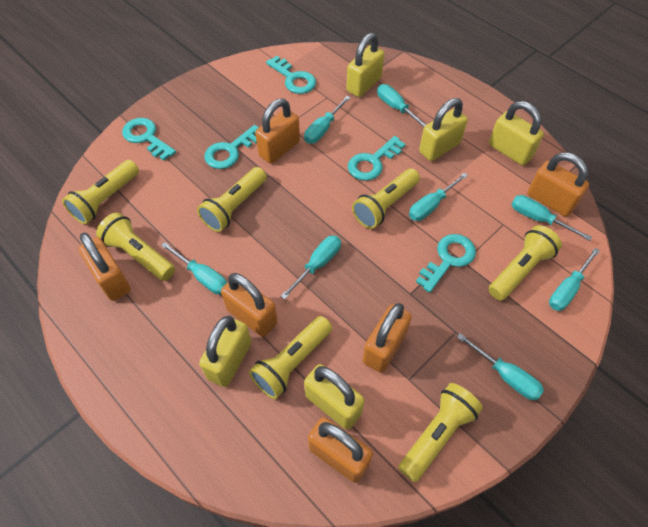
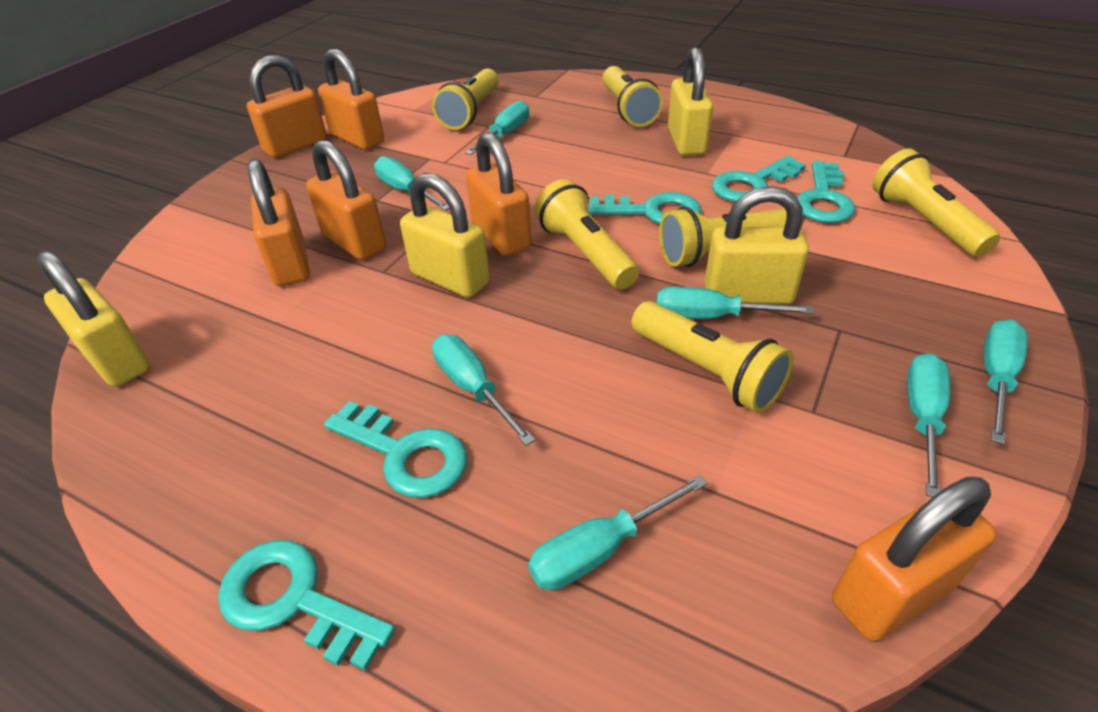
turquoise screwdriver: 8 -> 7
yellow flashlight: 7 -> 6
yellow padlock: 5 -> 4

